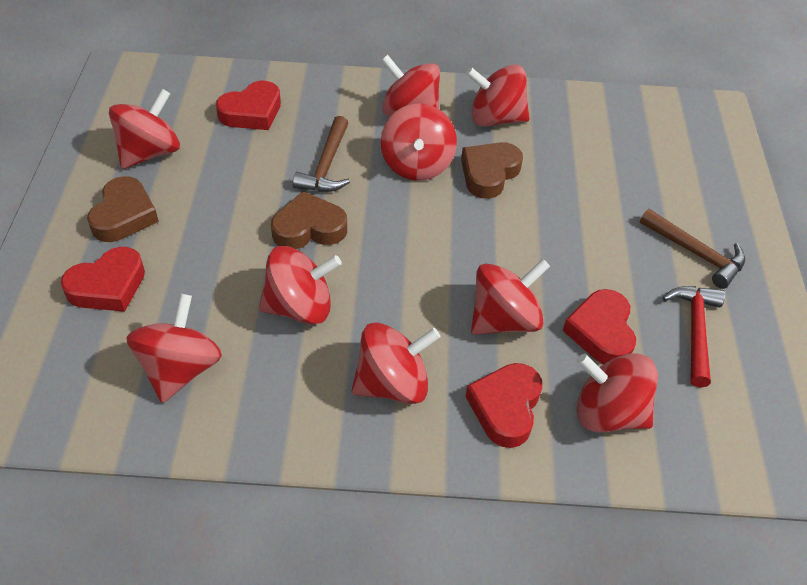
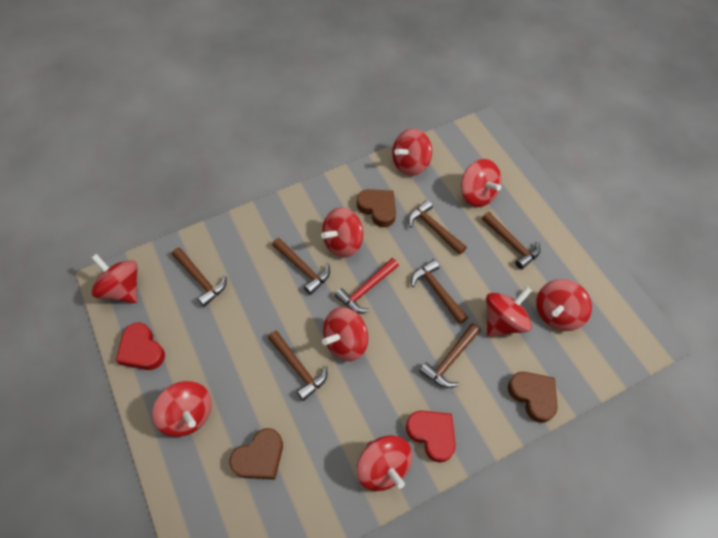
brown hammer: 2 -> 7
red heart: 4 -> 2

